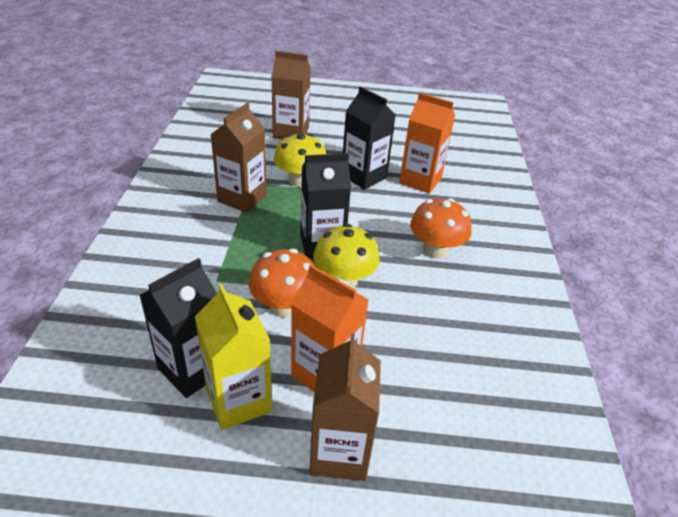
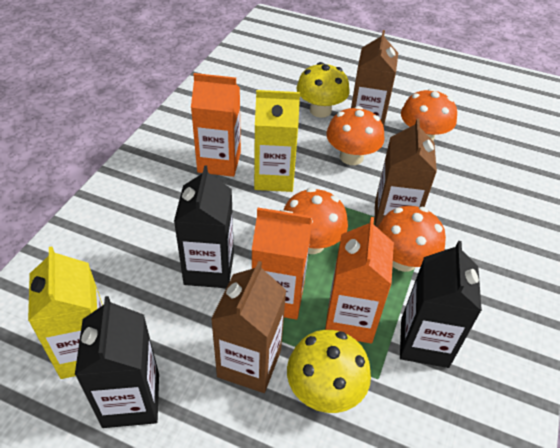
orange carton: 2 -> 3
orange mushroom: 2 -> 4
yellow carton: 1 -> 2

